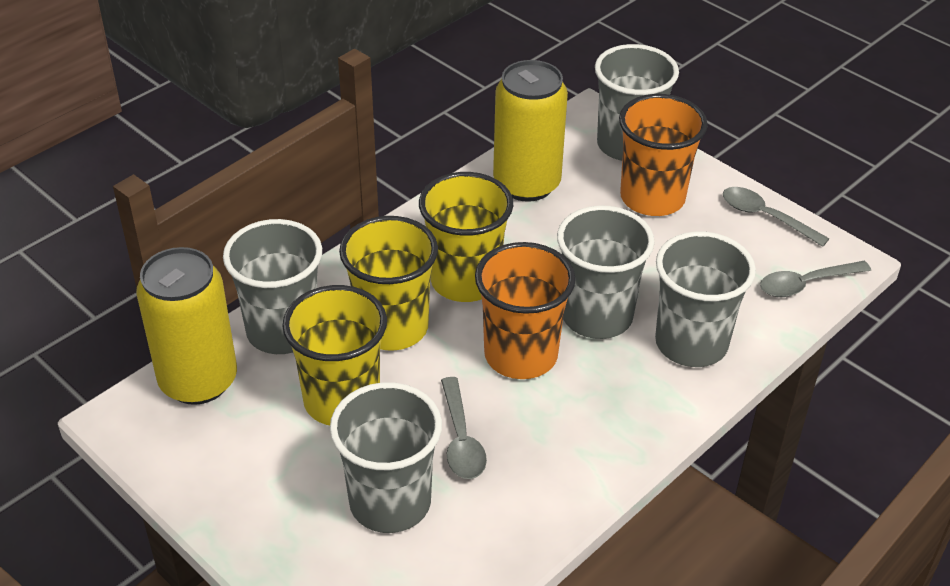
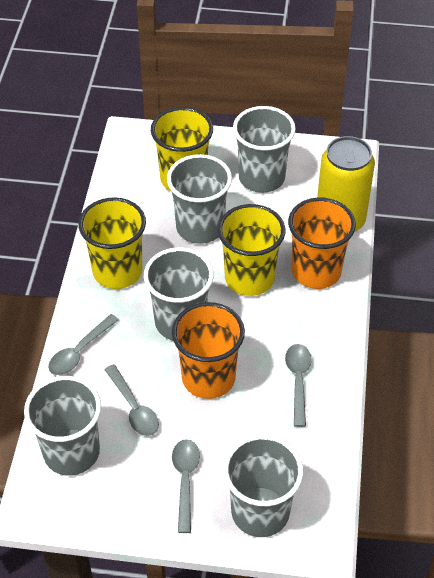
grey spoon: 3 -> 4
yellow can: 2 -> 1

